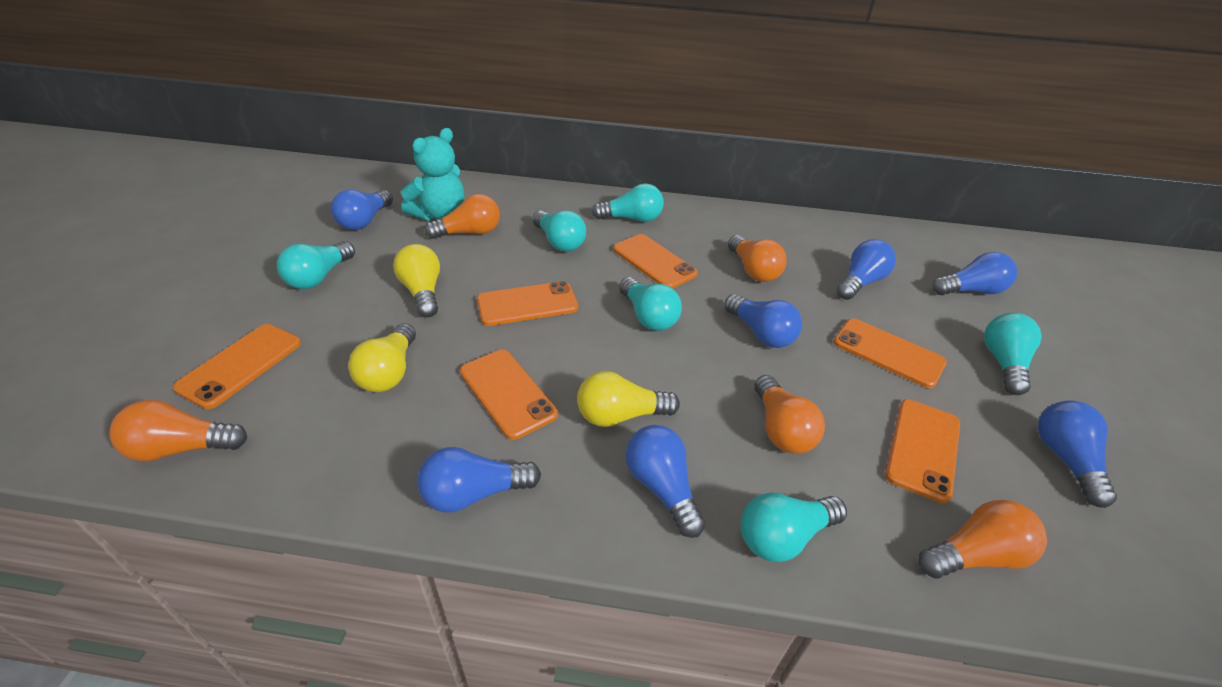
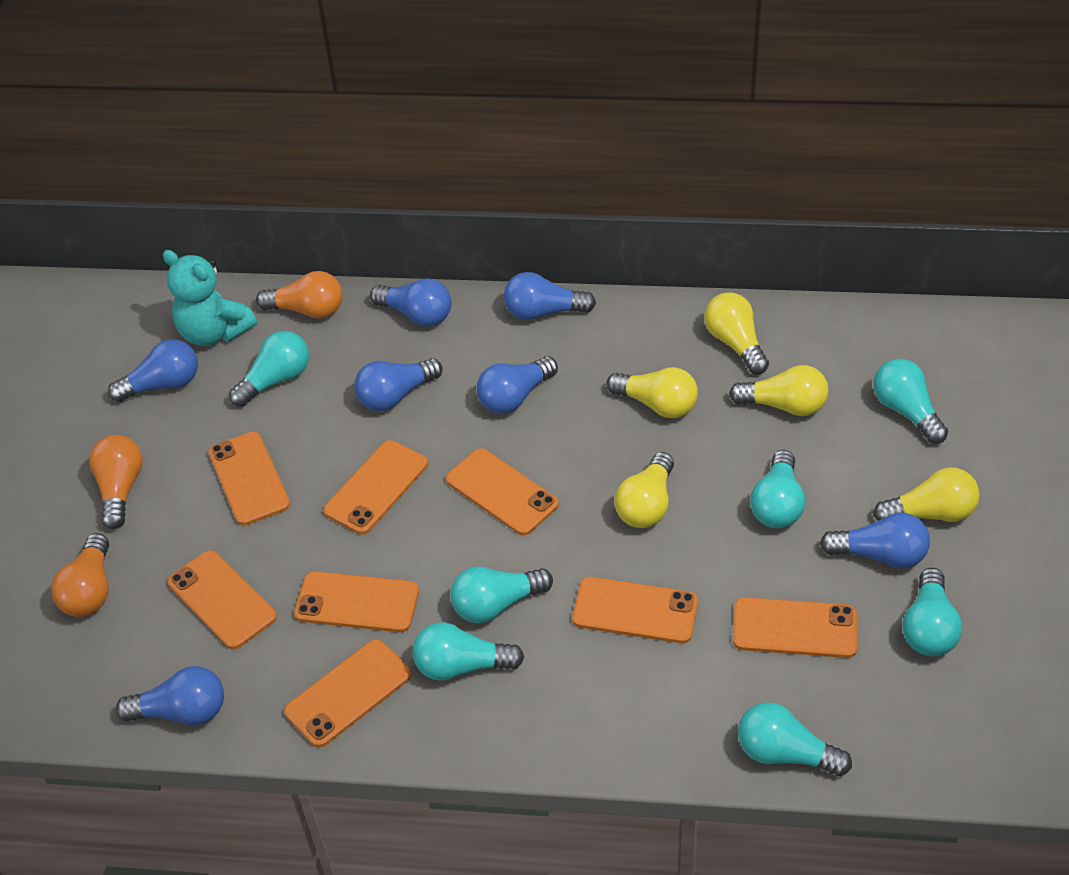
orange light bulb: 5 -> 3
orange phone: 6 -> 8
turquoise light bulb: 6 -> 7
yellow light bulb: 3 -> 5

